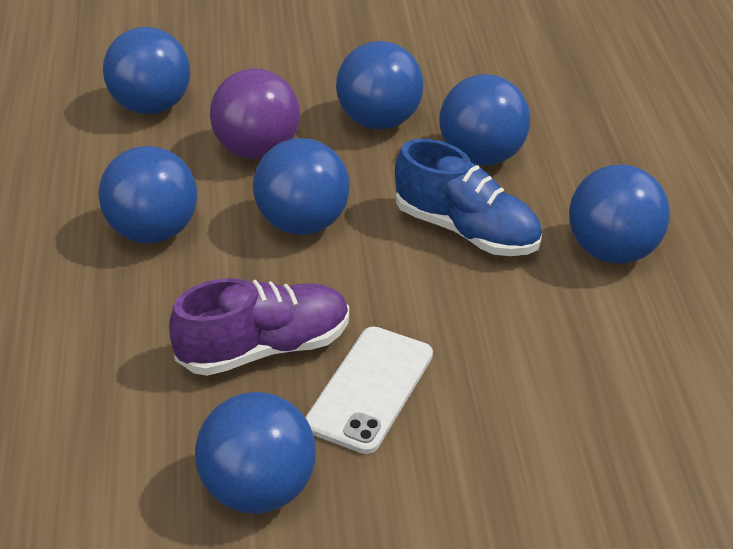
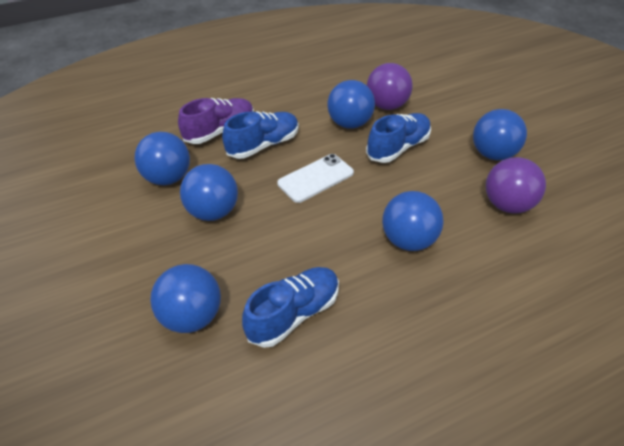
blue ball: 7 -> 6
blue shoe: 1 -> 3
purple ball: 1 -> 2

